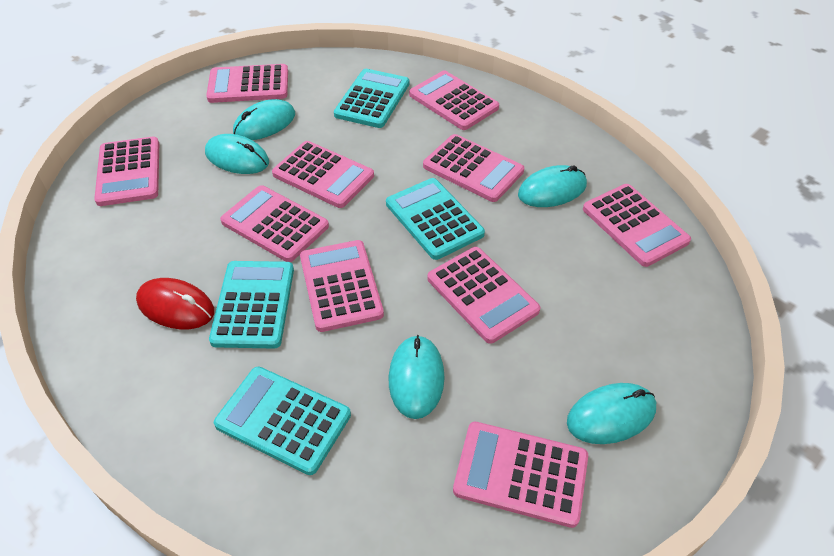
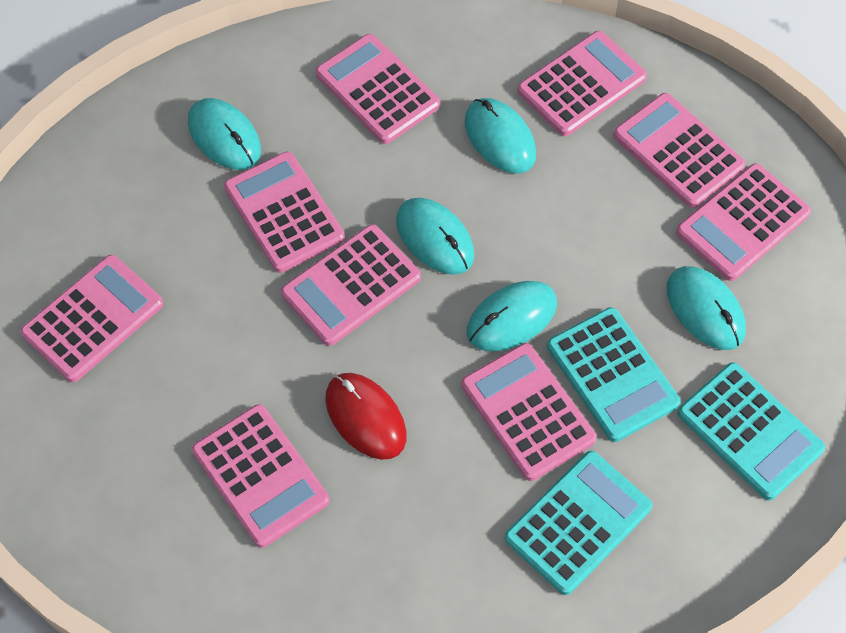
pink calculator: 10 -> 9
turquoise calculator: 4 -> 3

